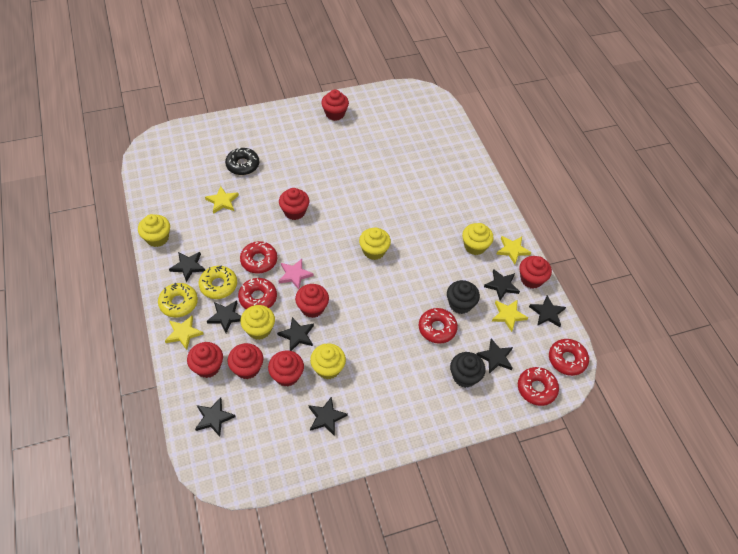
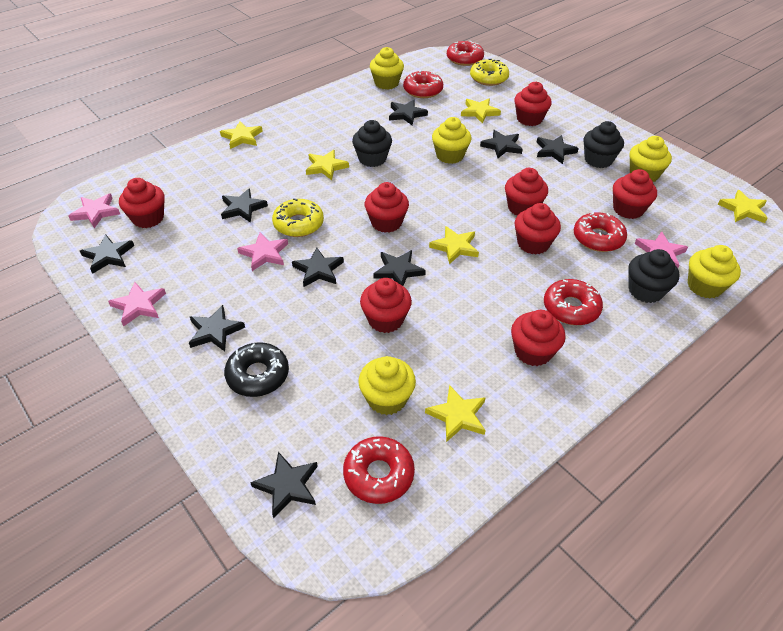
black cupcake: 2 -> 3
black star: 8 -> 9
pink star: 1 -> 4
red cupcake: 7 -> 8
yellow star: 4 -> 6

